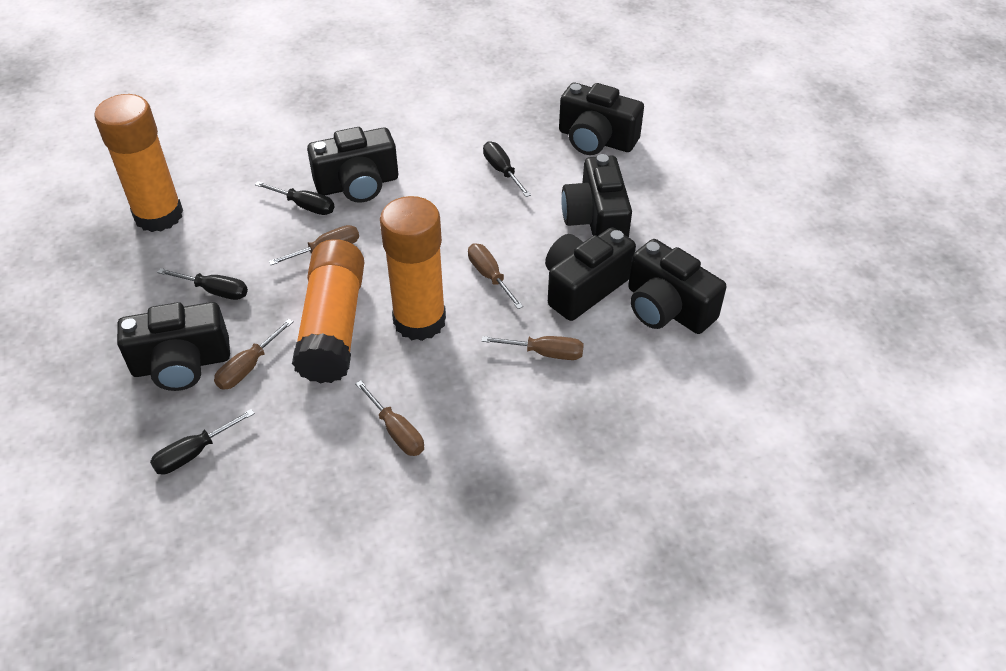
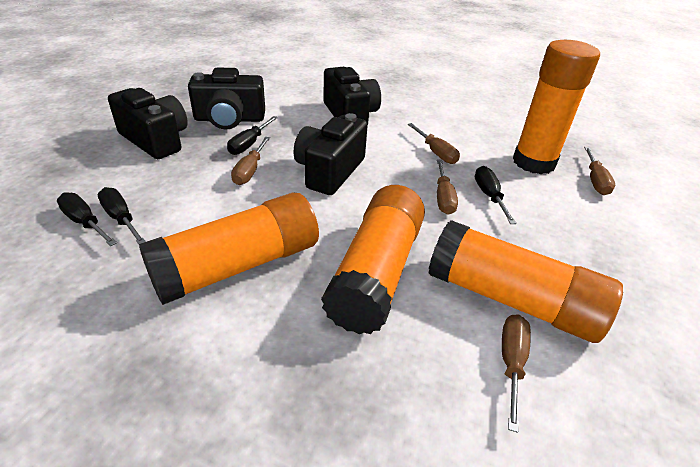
black camera: 6 -> 4
orange glue stick: 3 -> 4

